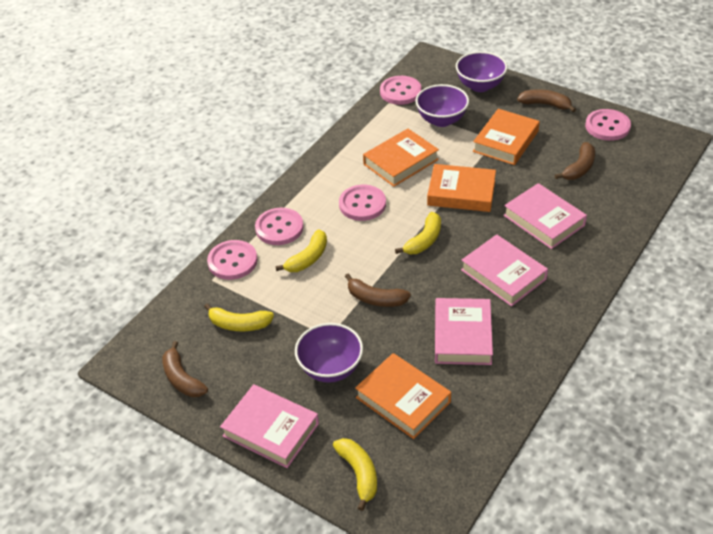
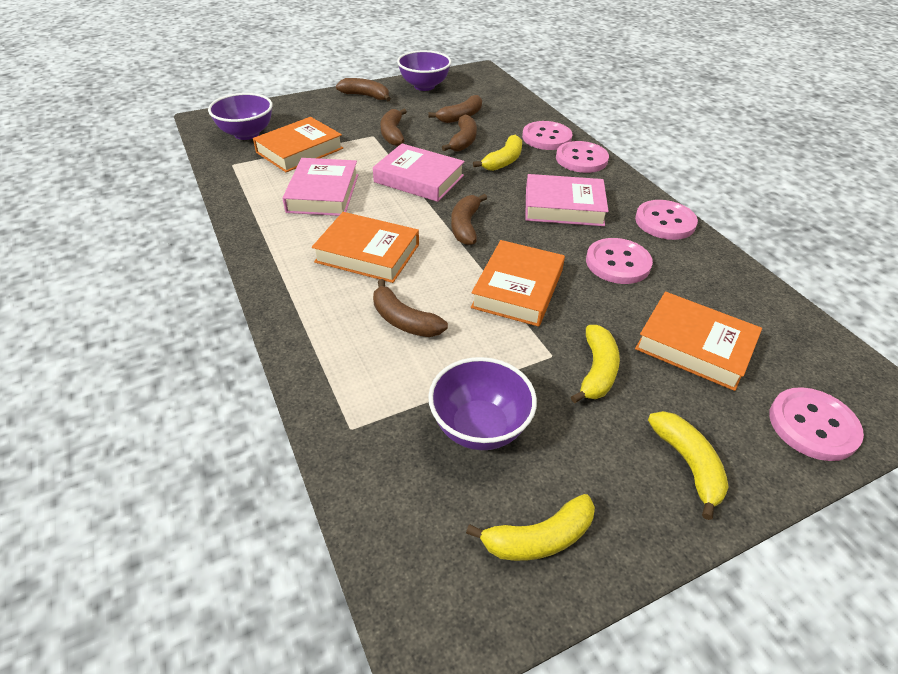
brown banana: 4 -> 6
pink book: 4 -> 3

